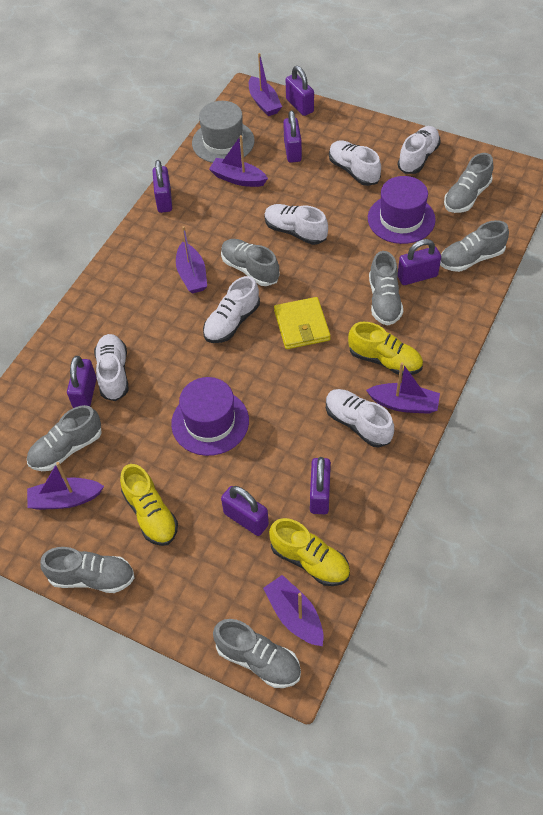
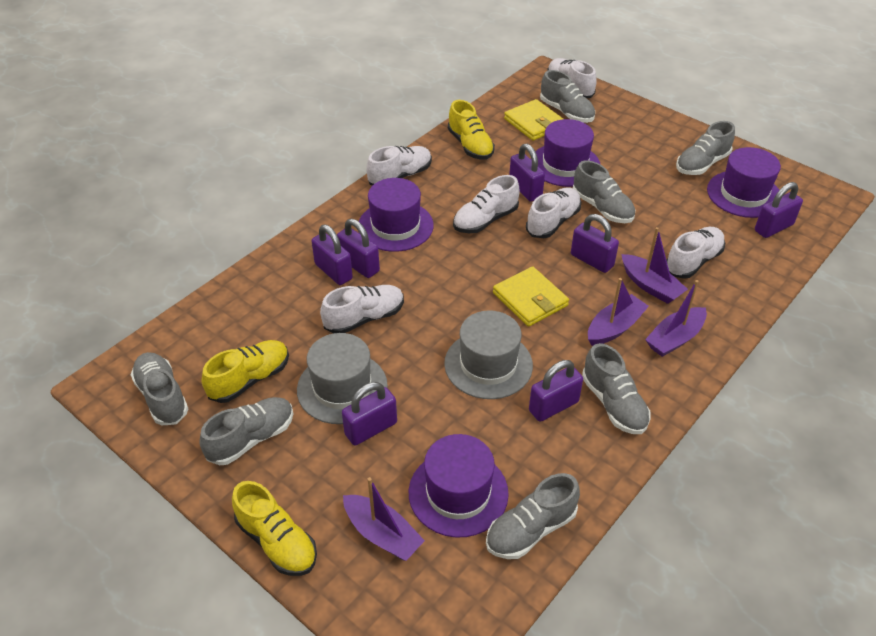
grey hat: 1 -> 2
purple boat: 6 -> 4
purple hat: 2 -> 4
yellow wallet: 1 -> 2

